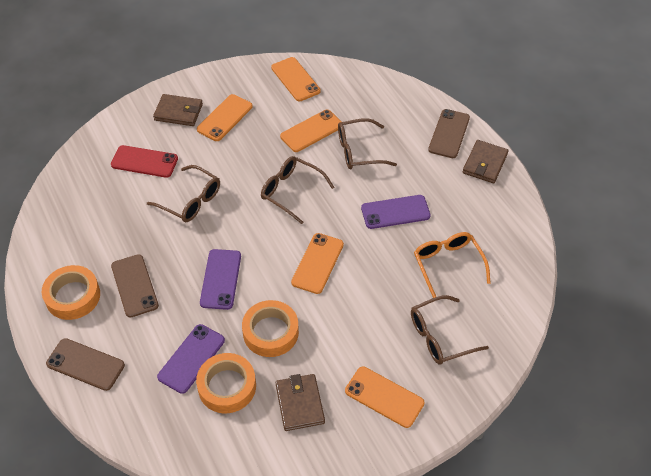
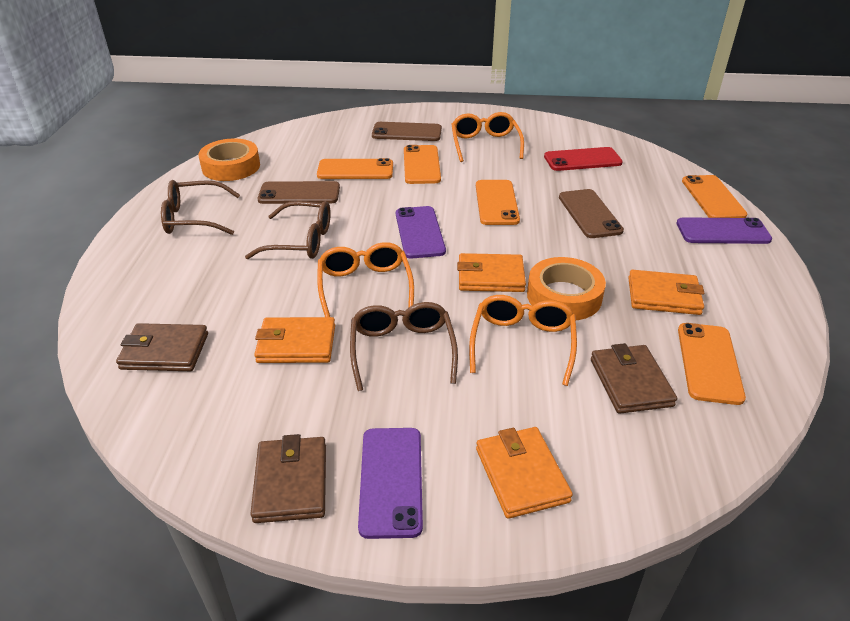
brown glasses: 4 -> 3
orange glasses: 1 -> 3
orange tape: 3 -> 2
orange wallet: 0 -> 4

